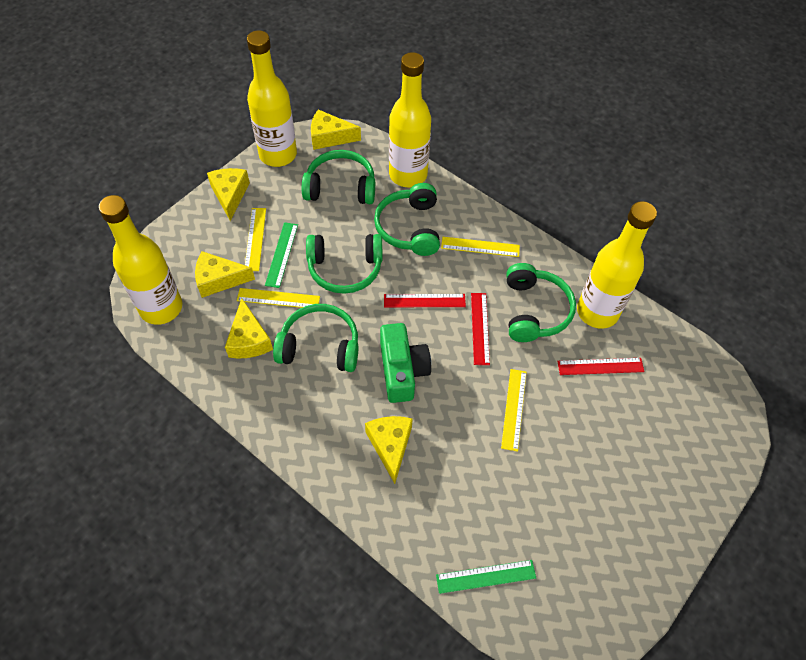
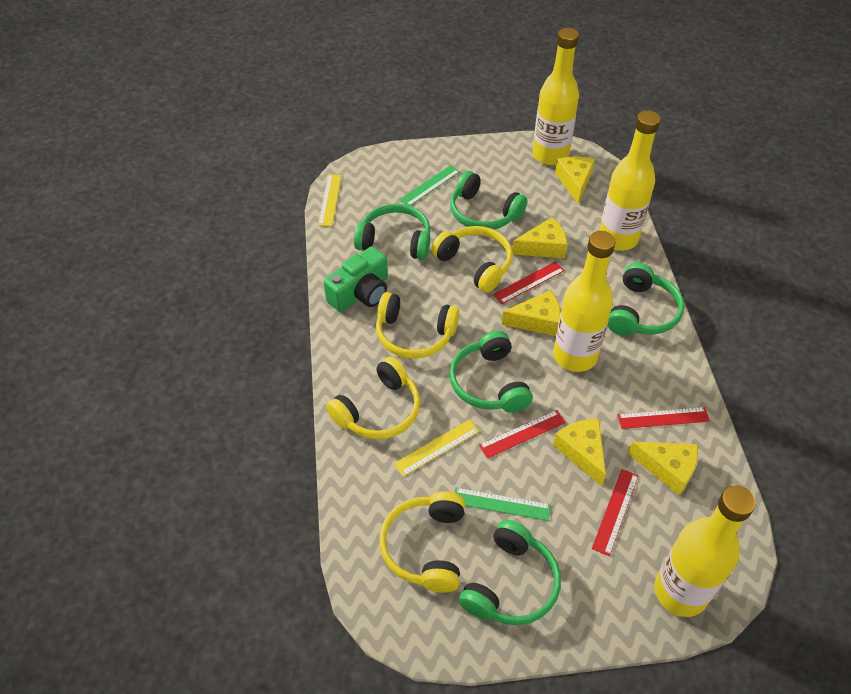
red ruler: 3 -> 4
yellow headphones: 0 -> 4
yellow ruler: 4 -> 2

